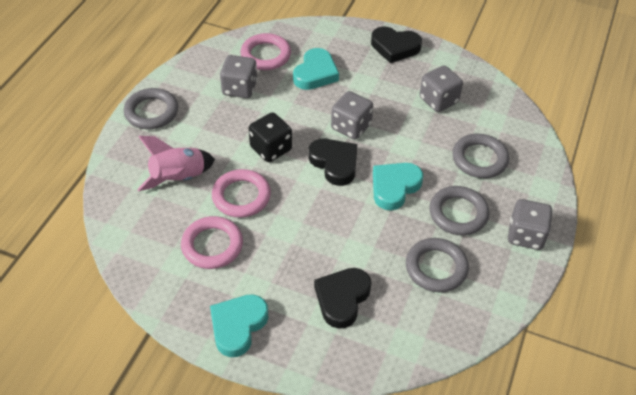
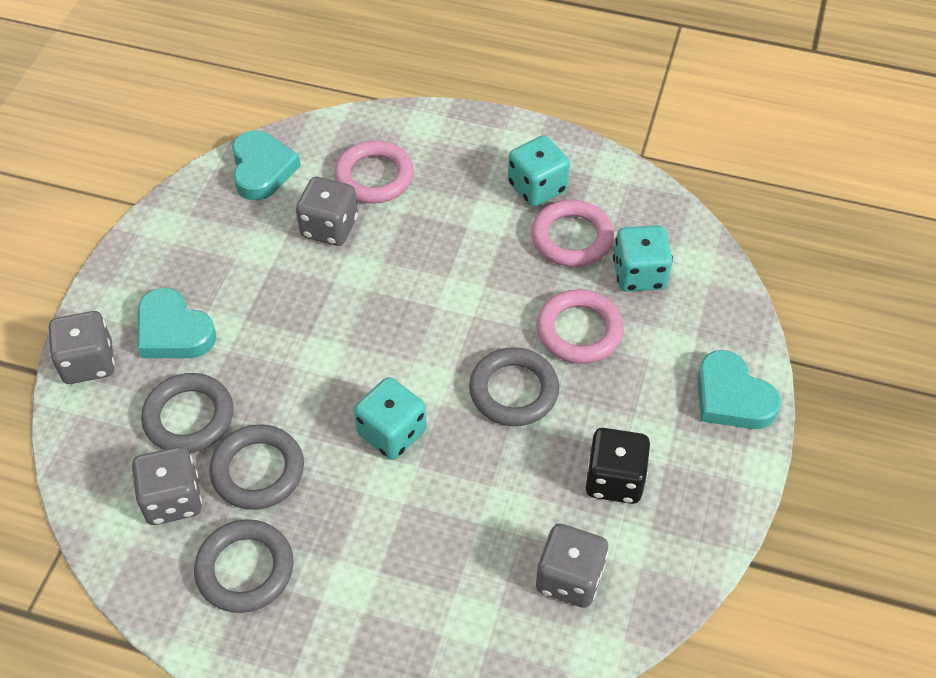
black heart: 3 -> 0
pink rocket: 1 -> 0
turquoise dice: 0 -> 3

